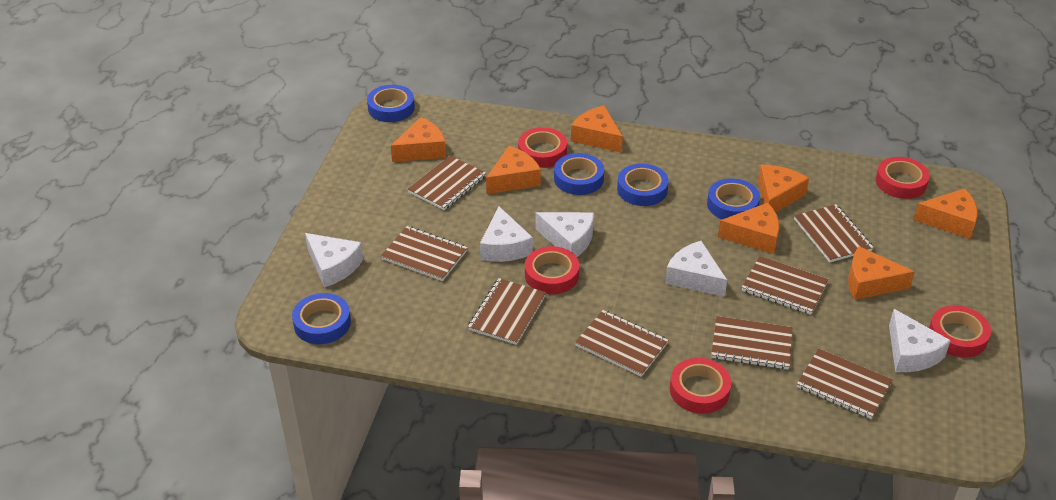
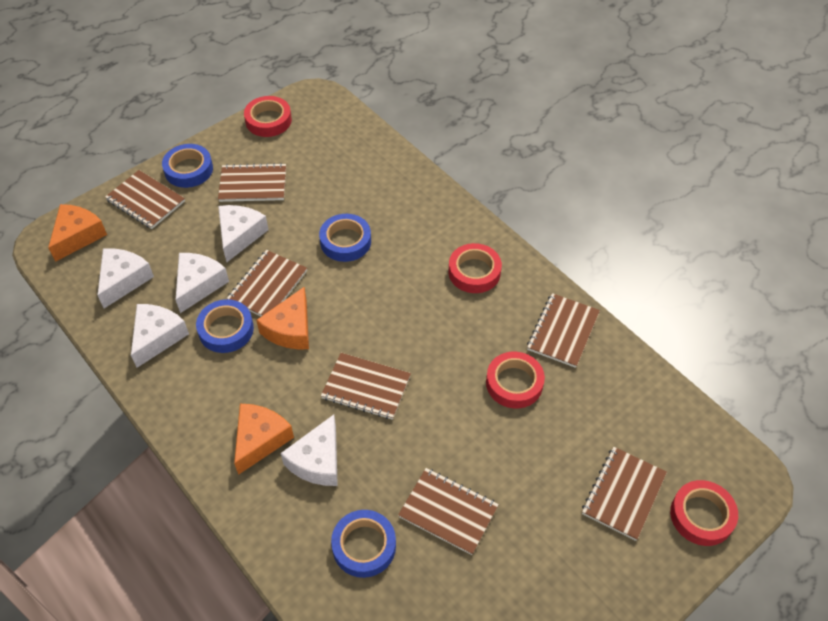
blue tape: 5 -> 4
brown notebook: 8 -> 7
orange cheese: 7 -> 3
red tape: 5 -> 4

